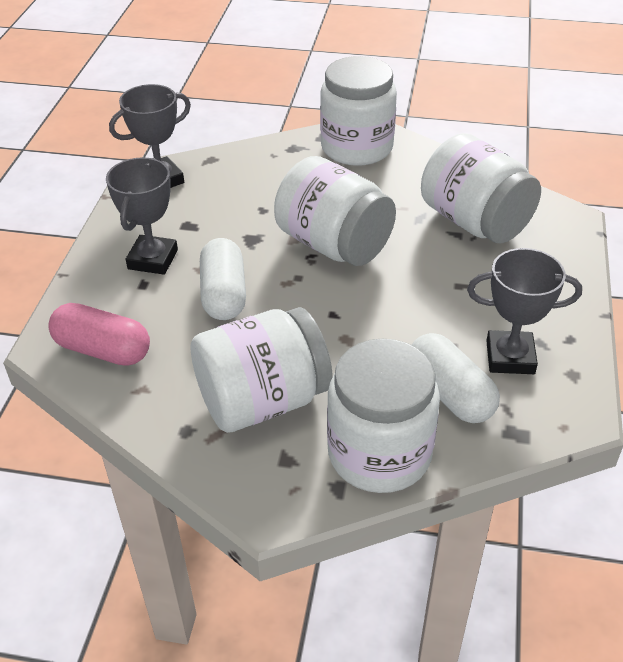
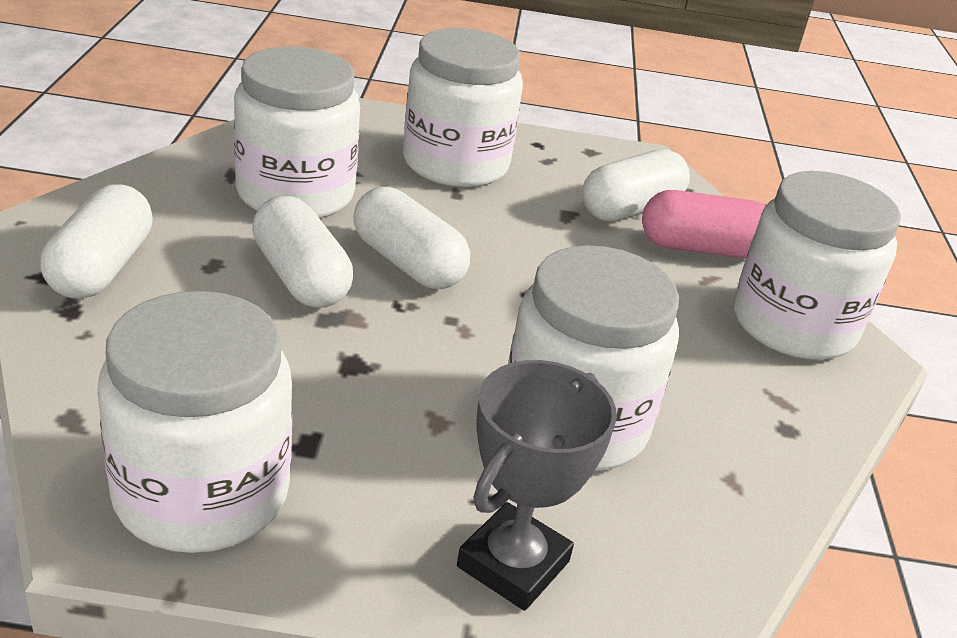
grey trophy: 3 -> 1
white capsule: 2 -> 4

